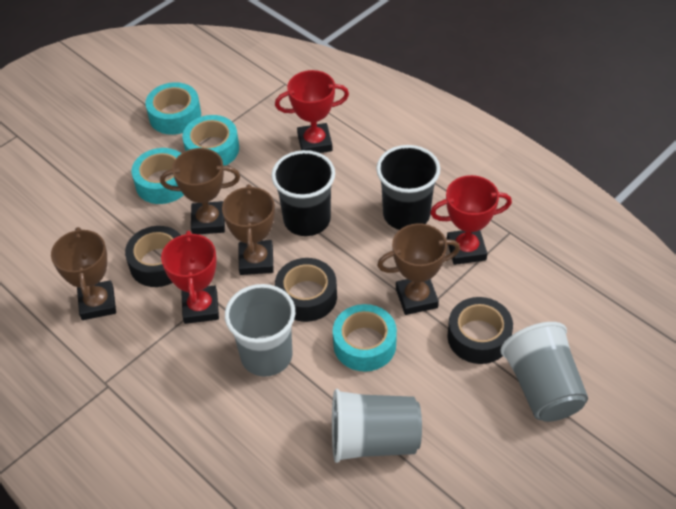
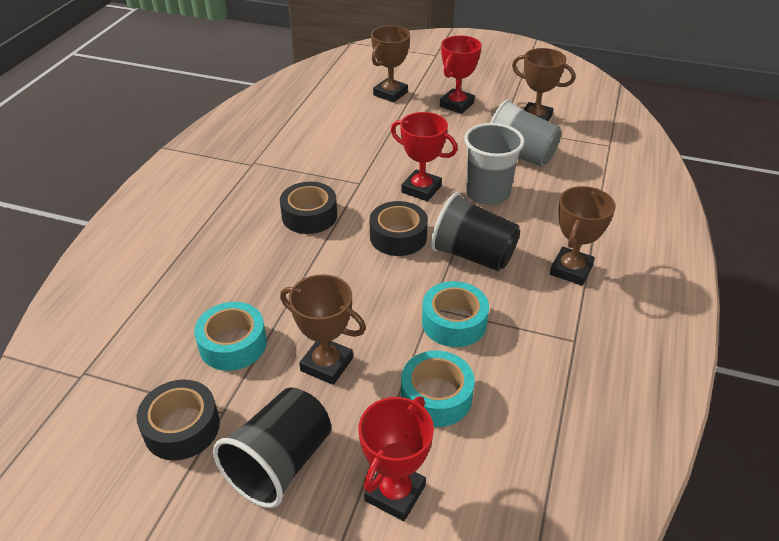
grey cup: 3 -> 2
turquoise tape: 4 -> 3

